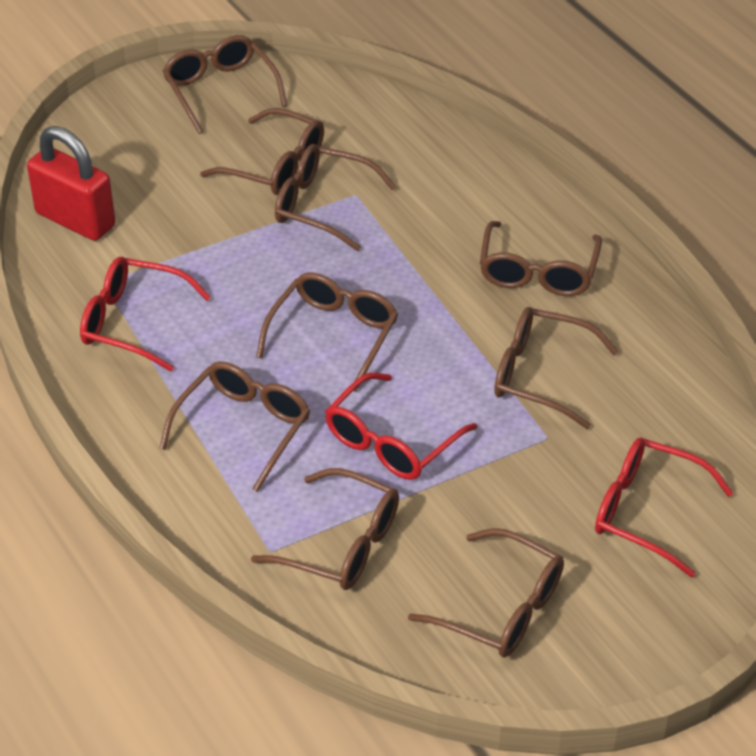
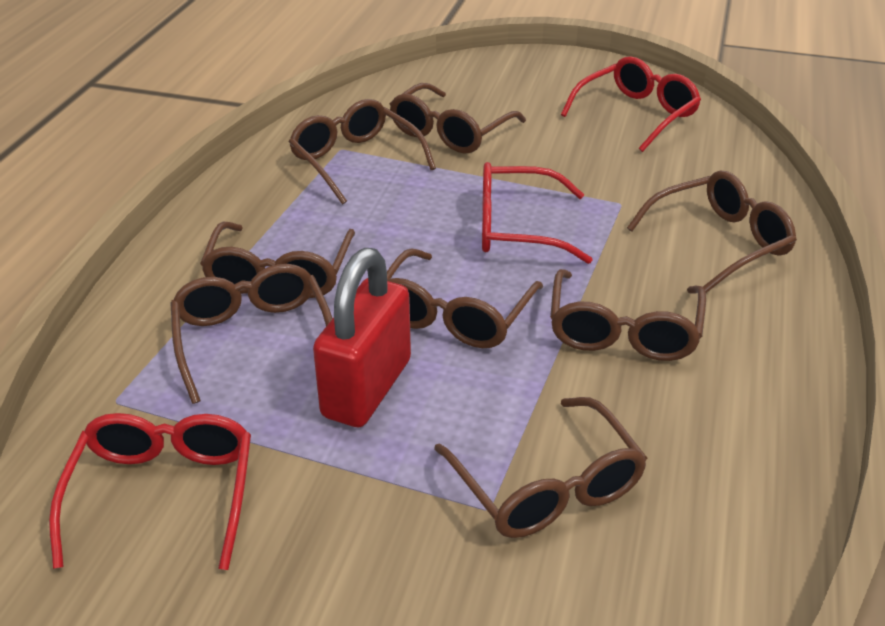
brown glasses: 9 -> 8

